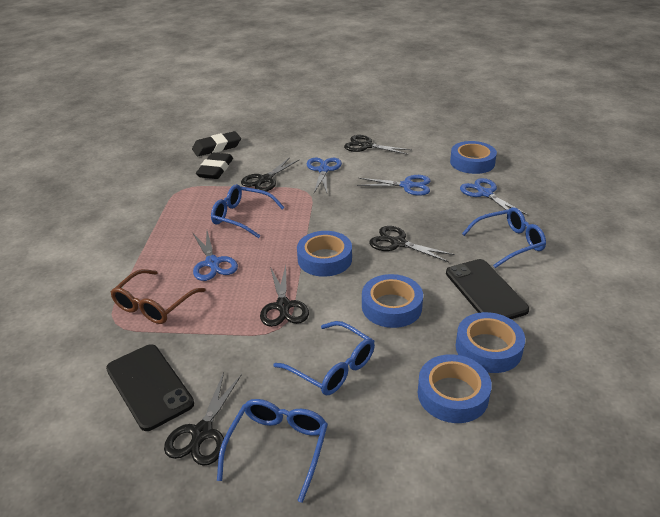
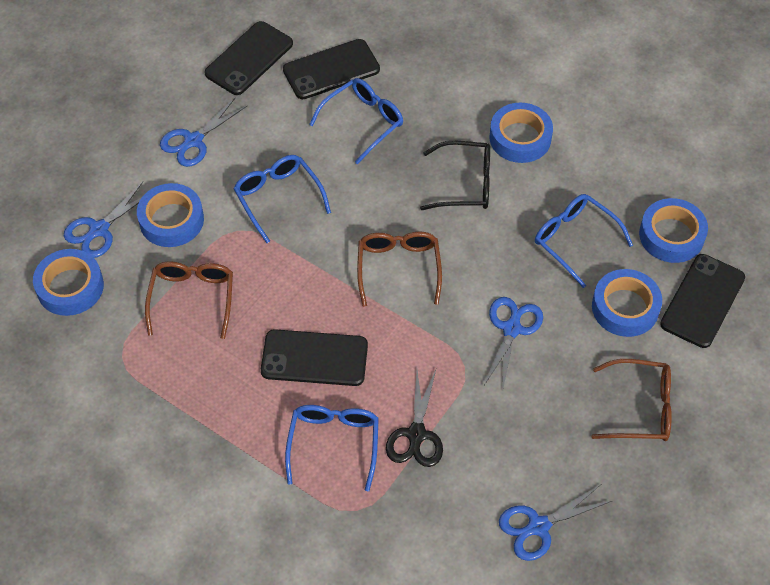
black eraser: 2 -> 0
black glasses: 0 -> 1
black phone: 2 -> 4
black scissors: 5 -> 1
brown glasses: 1 -> 3

